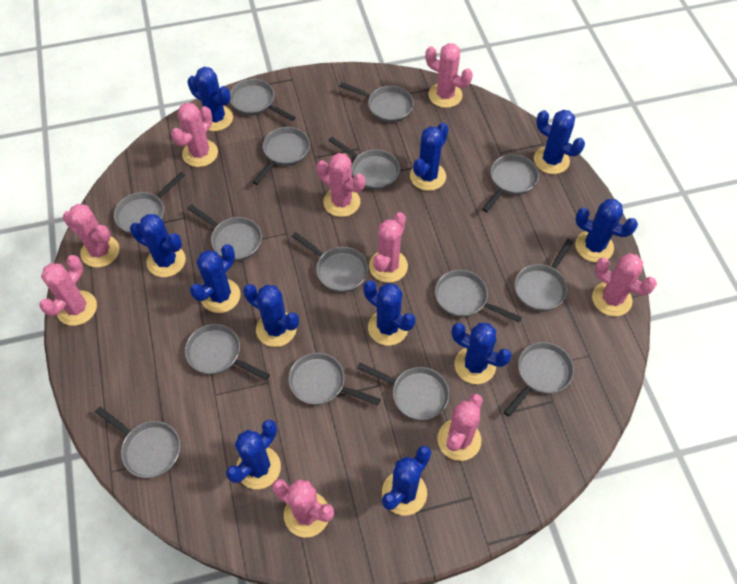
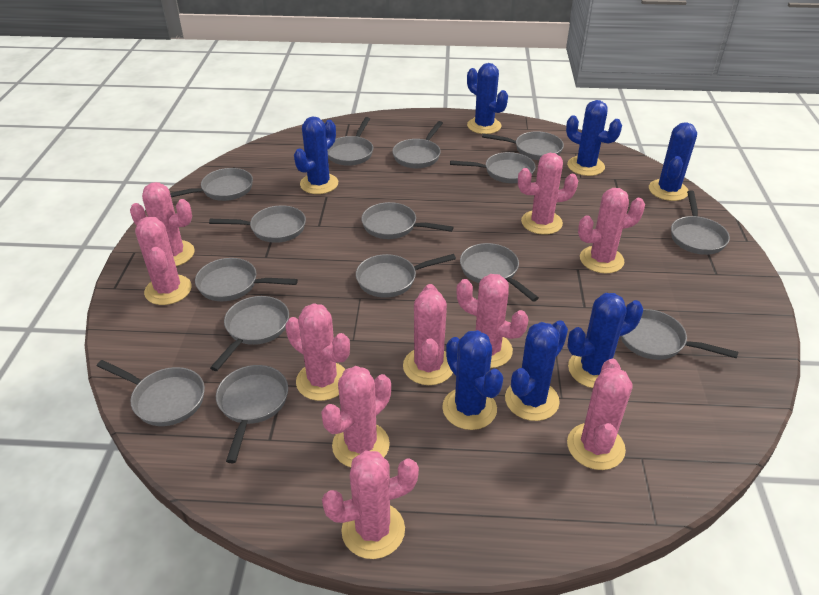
blue cactus: 11 -> 7
pink cactus: 9 -> 10

